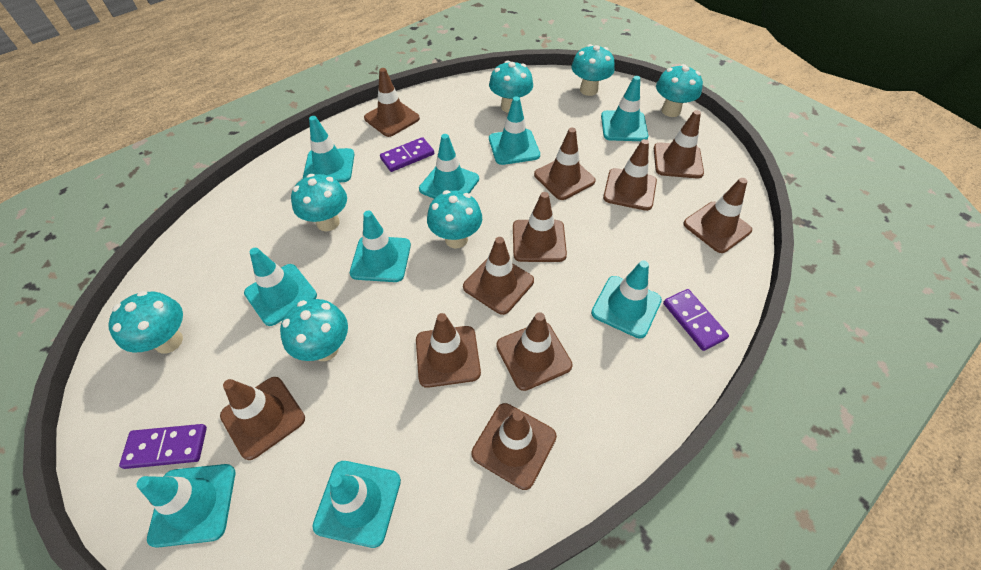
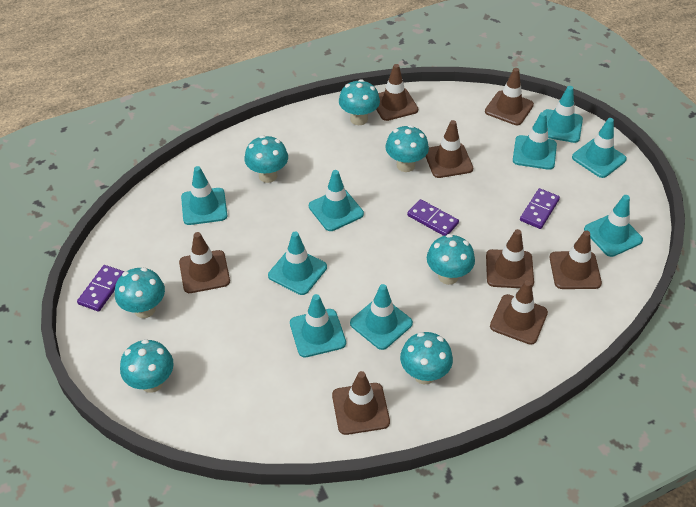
brown traffic cone: 11 -> 8

